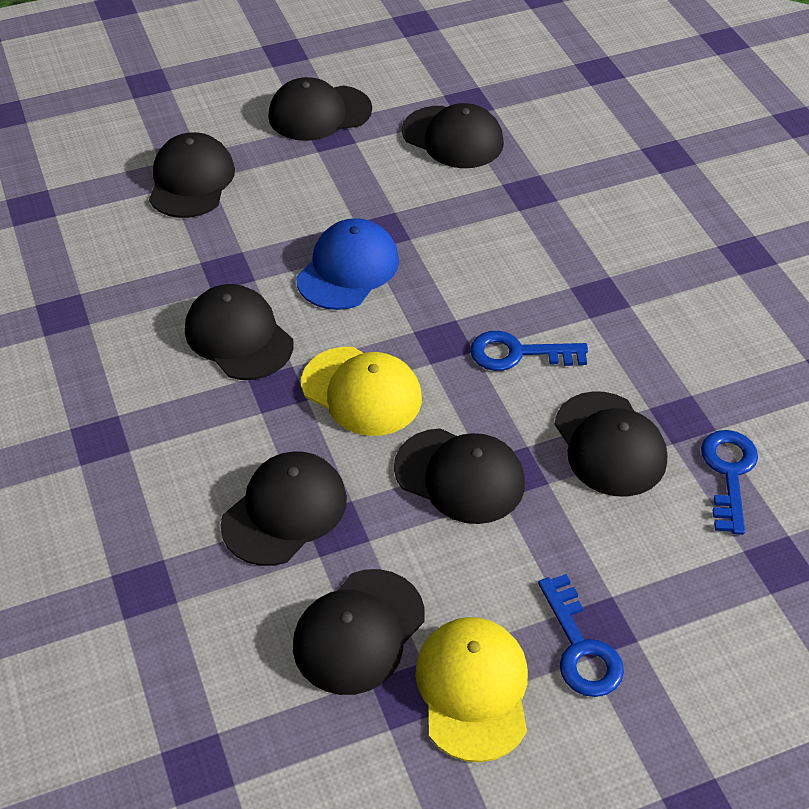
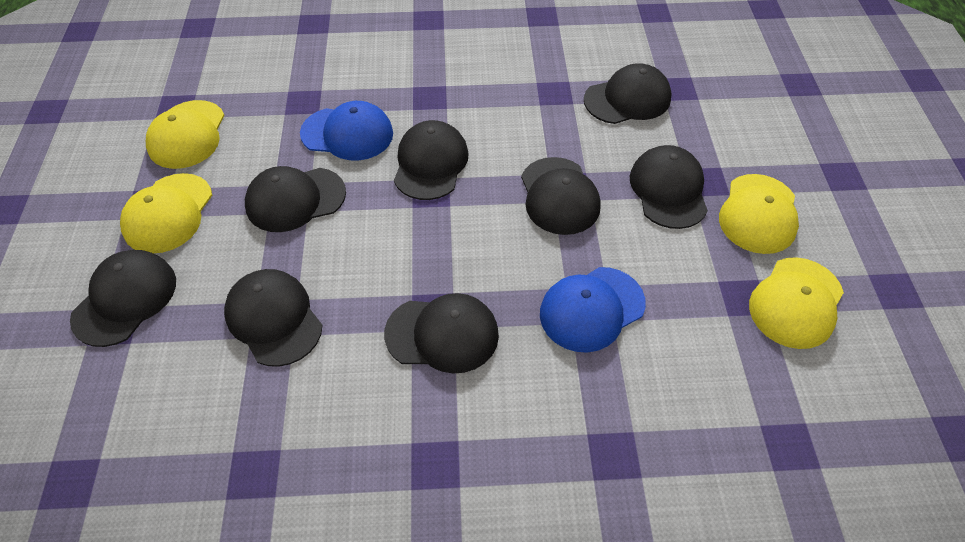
blue cap: 1 -> 2
blue key: 3 -> 0
yellow cap: 2 -> 4

